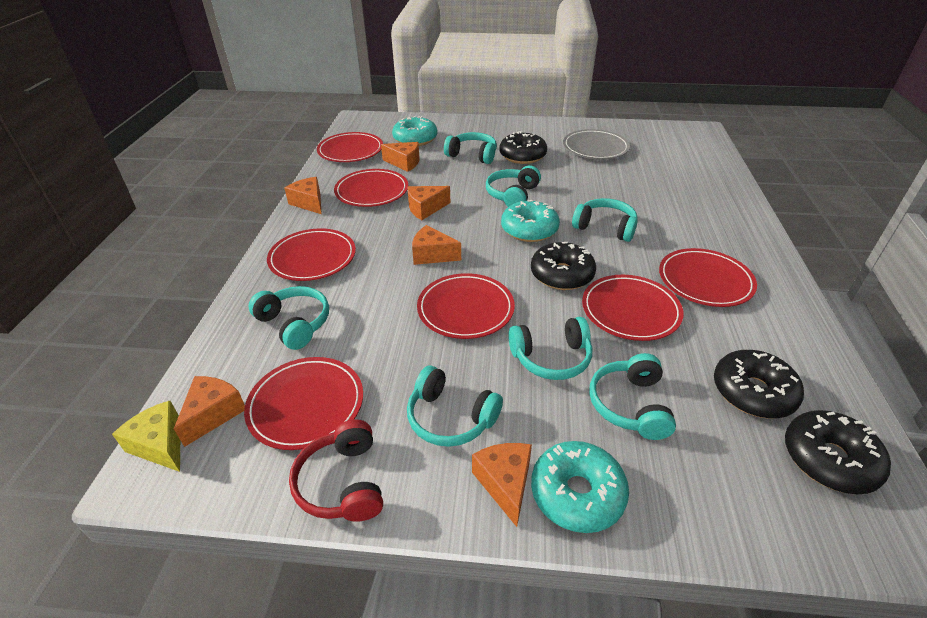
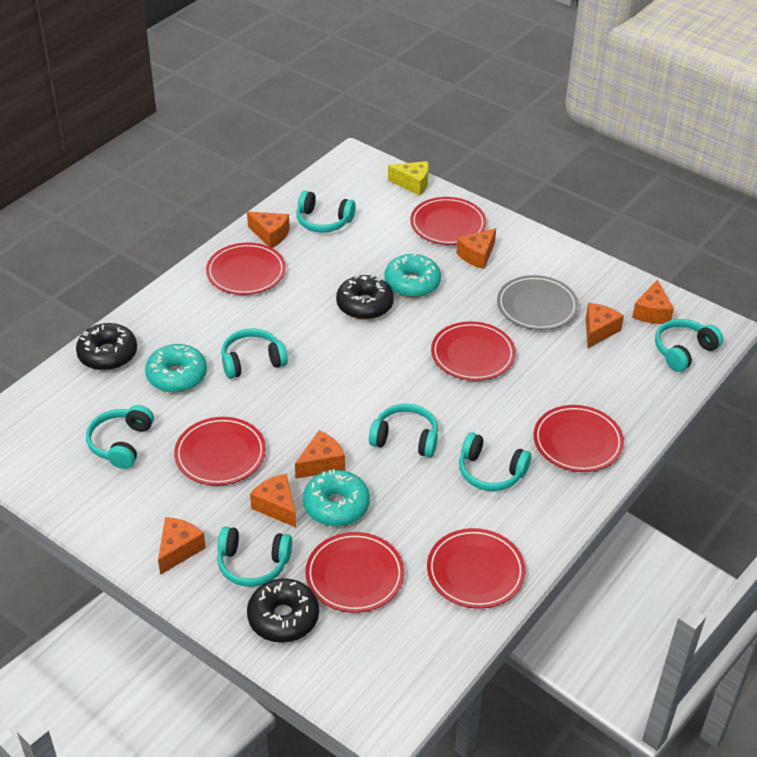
black donut: 4 -> 3
orange cheese: 6 -> 7
red headphones: 1 -> 0

